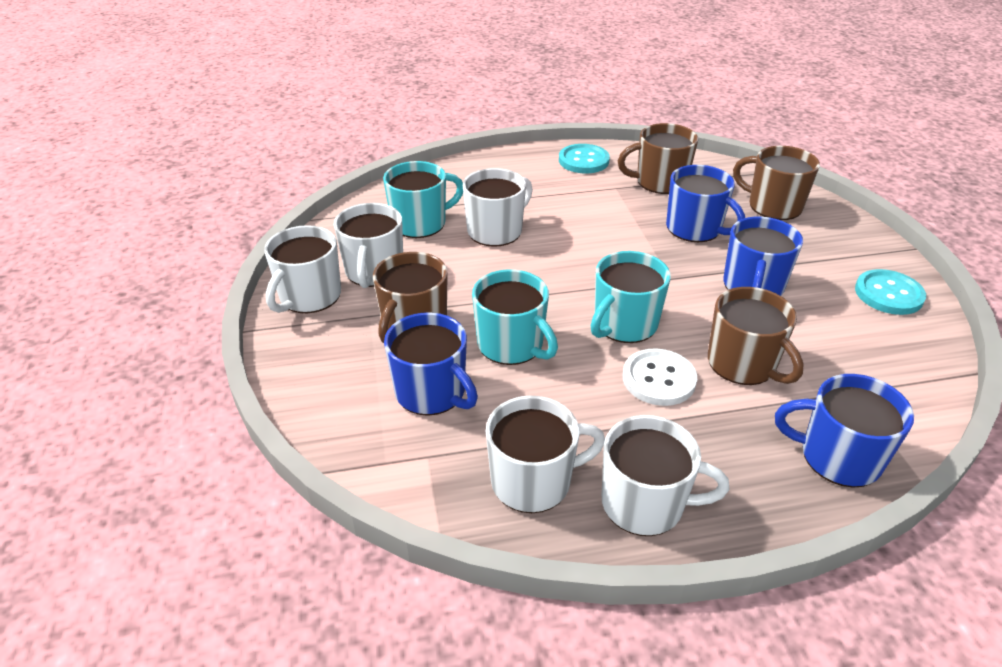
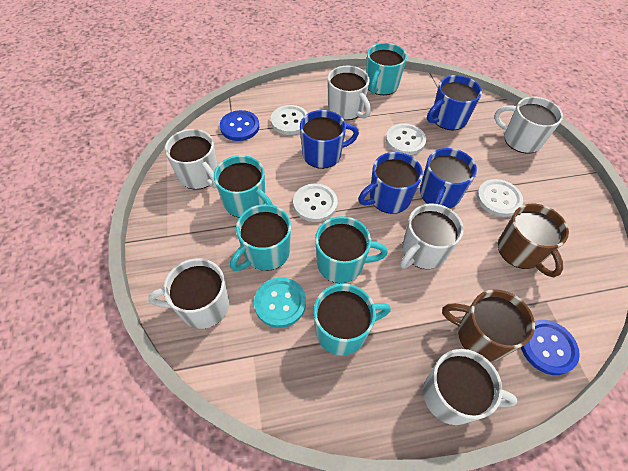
blue button: 0 -> 2
brown mug: 4 -> 2
turquoise button: 2 -> 1
turquoise mug: 3 -> 5
white button: 1 -> 4
white mug: 5 -> 6

